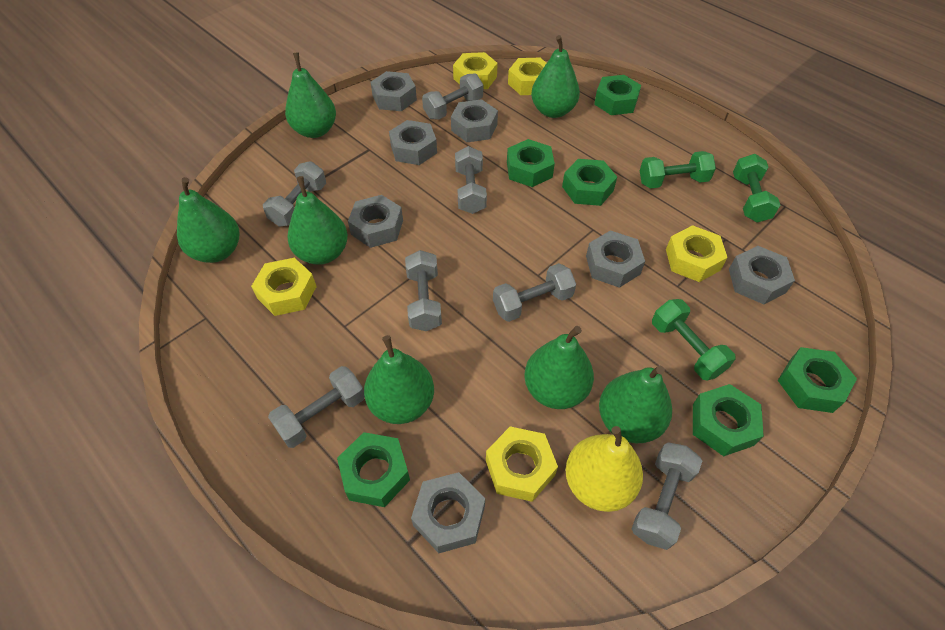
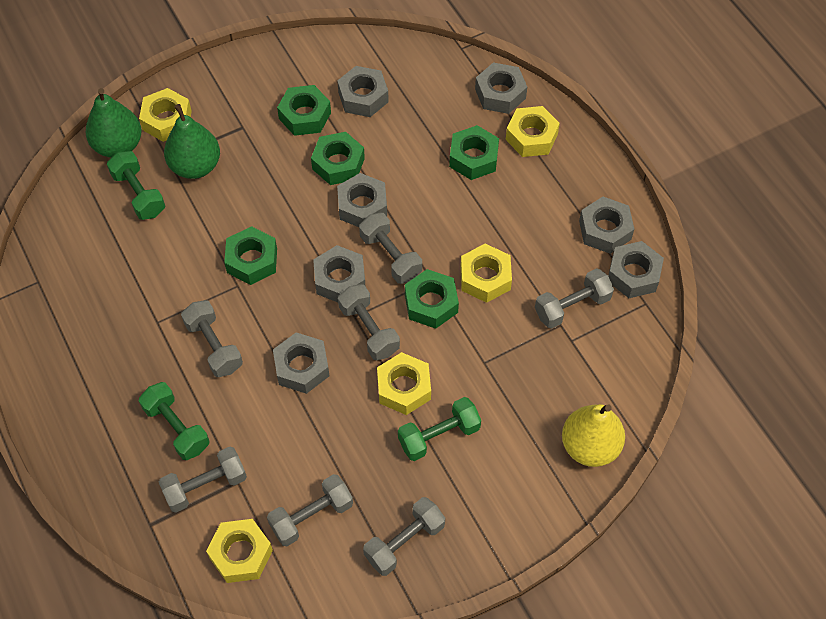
green nut: 6 -> 5
green pear: 7 -> 2

